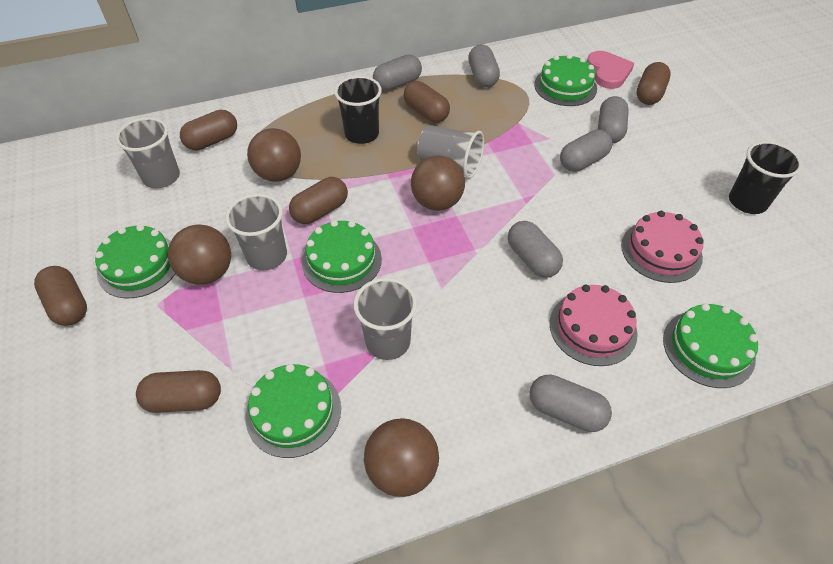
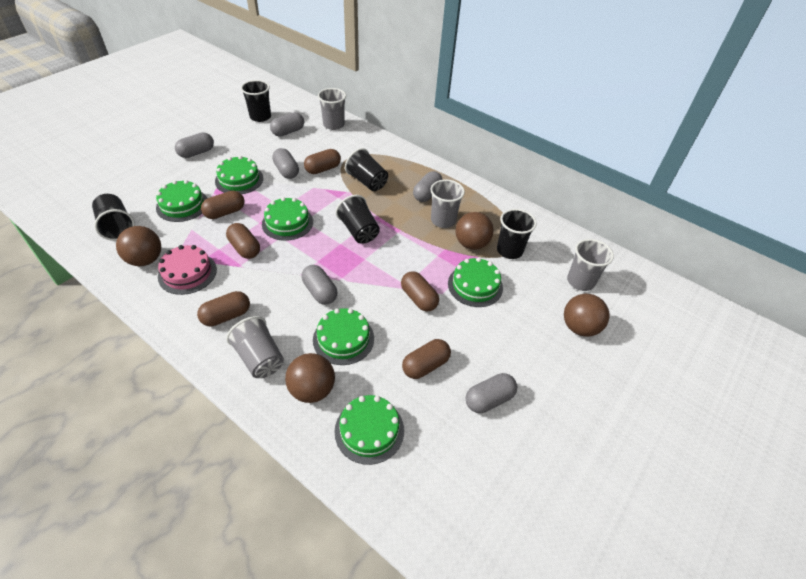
black cup: 2 -> 5
green cake: 5 -> 6
pink cake: 2 -> 1
pink heart: 1 -> 0

